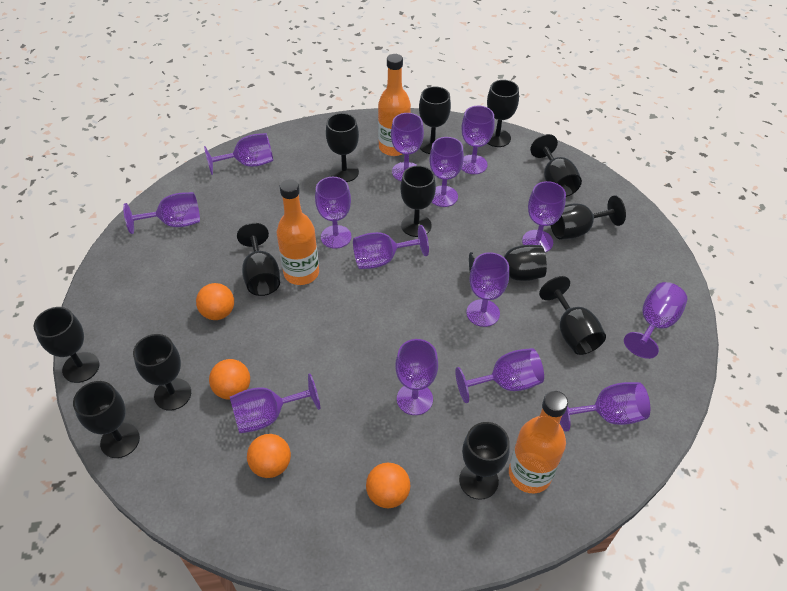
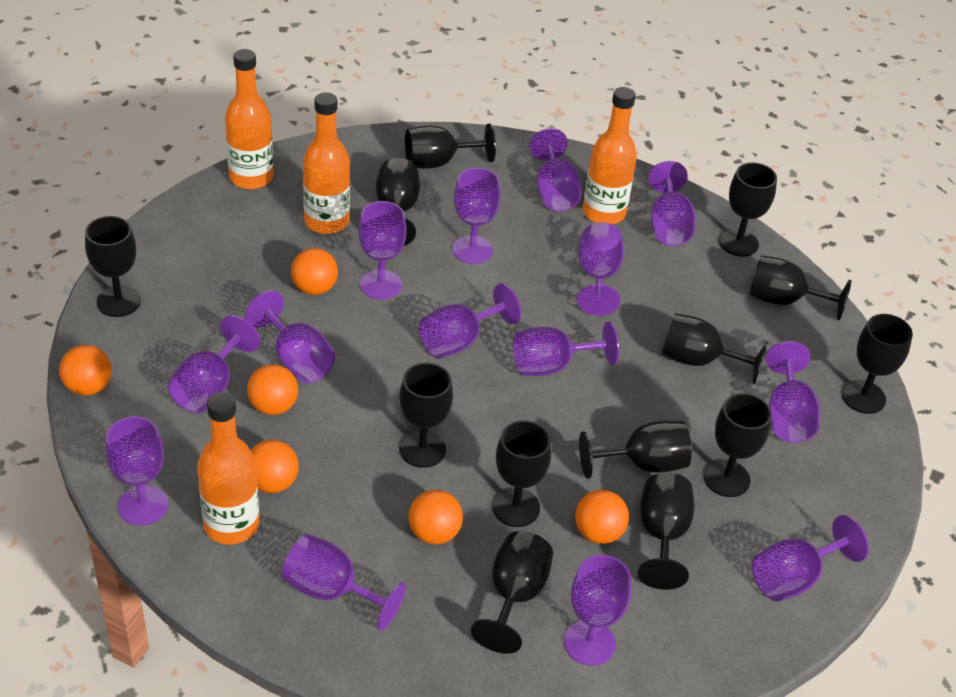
orange ball: 4 -> 6
orange bottle: 3 -> 4

